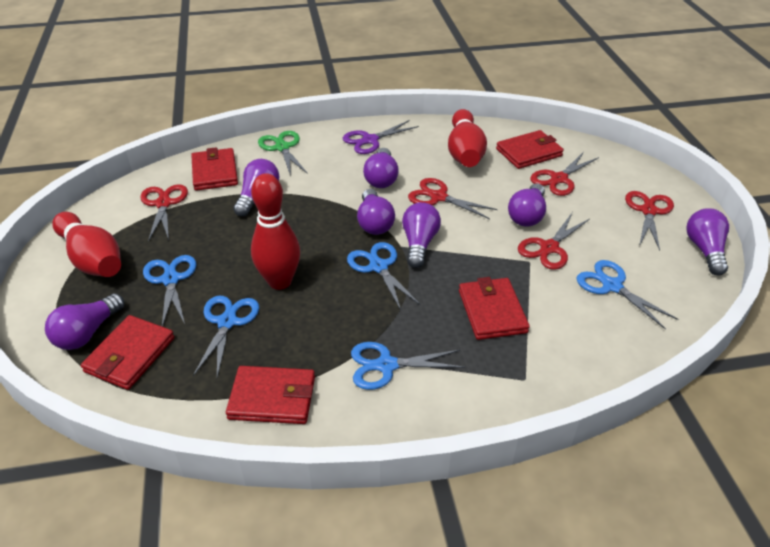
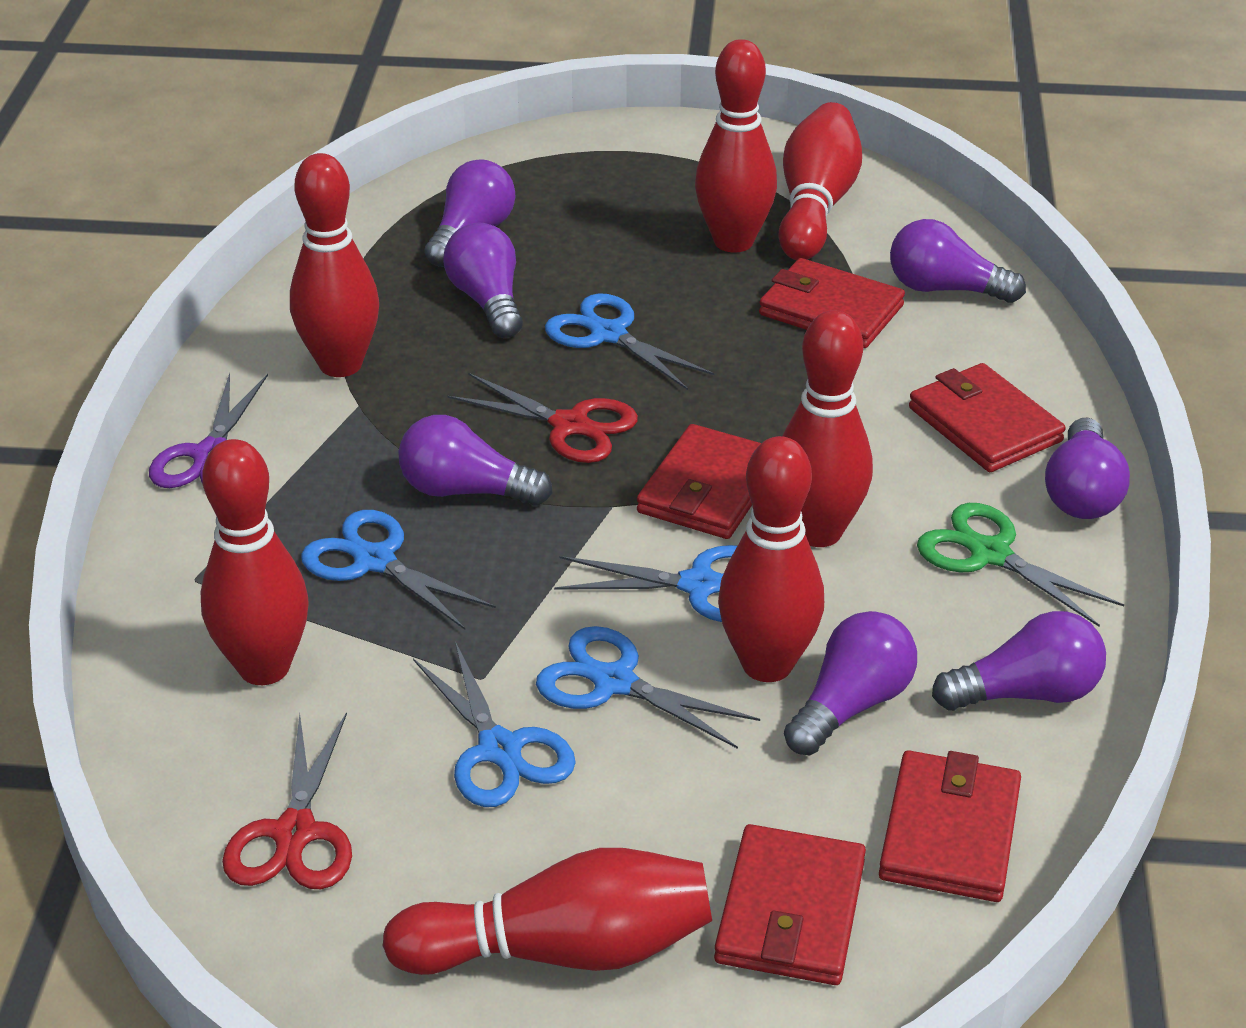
red bowling pin: 3 -> 7
red scissors: 5 -> 2

